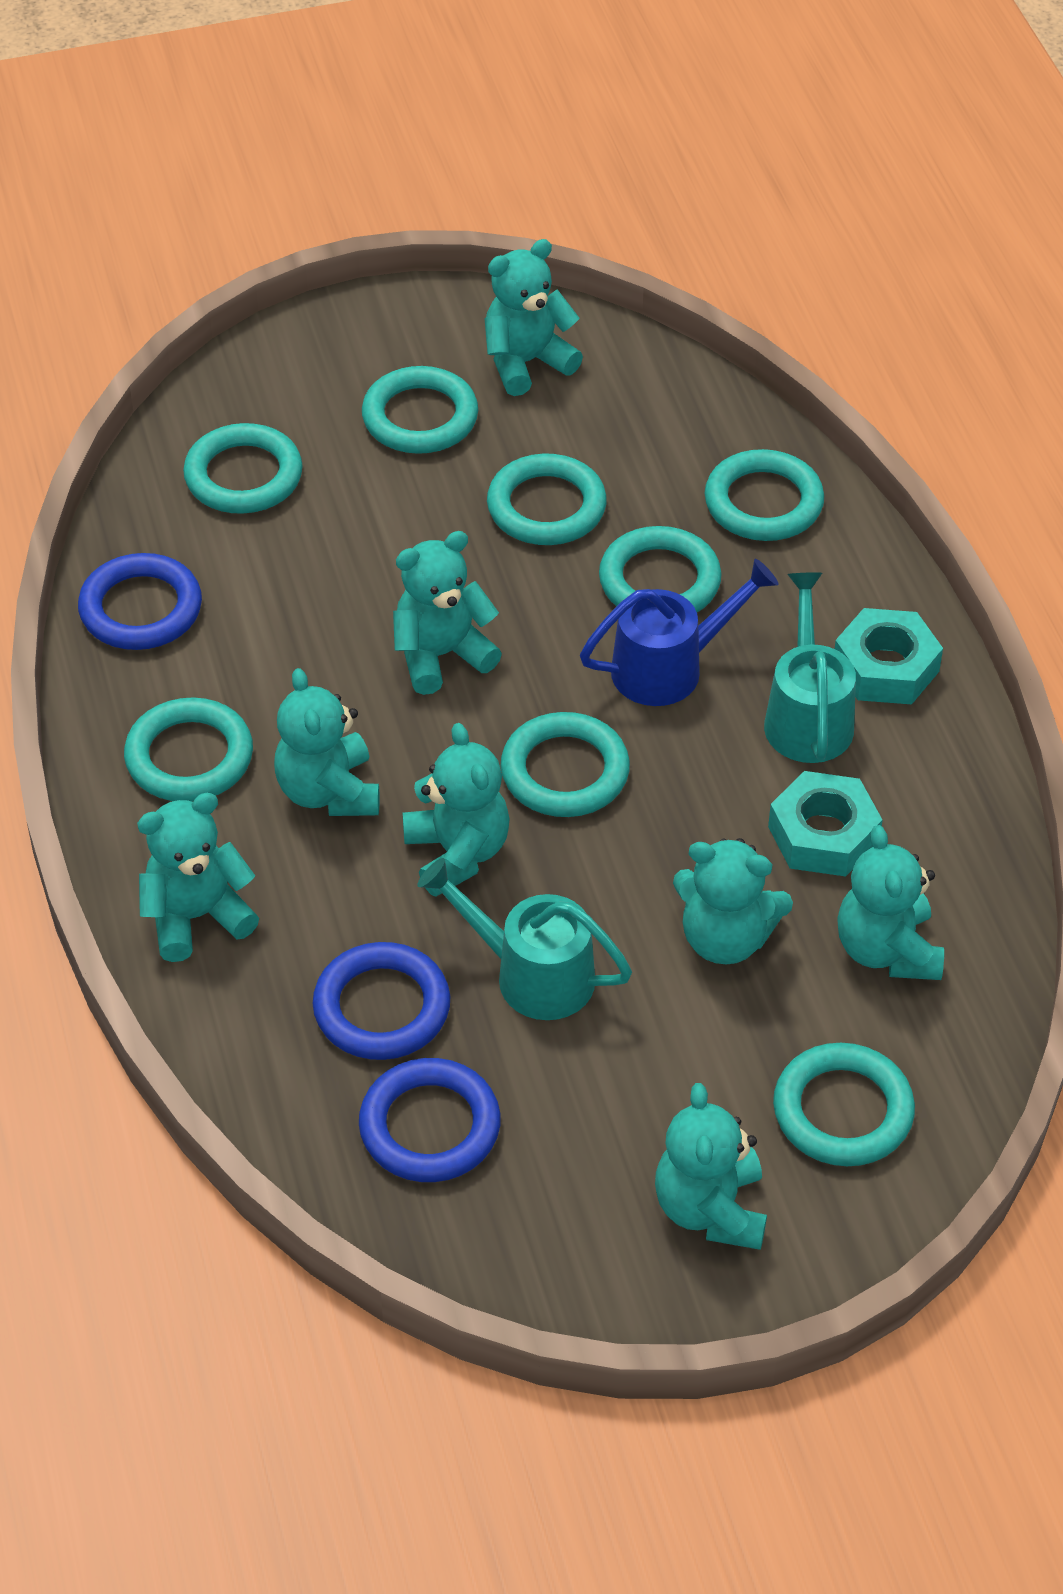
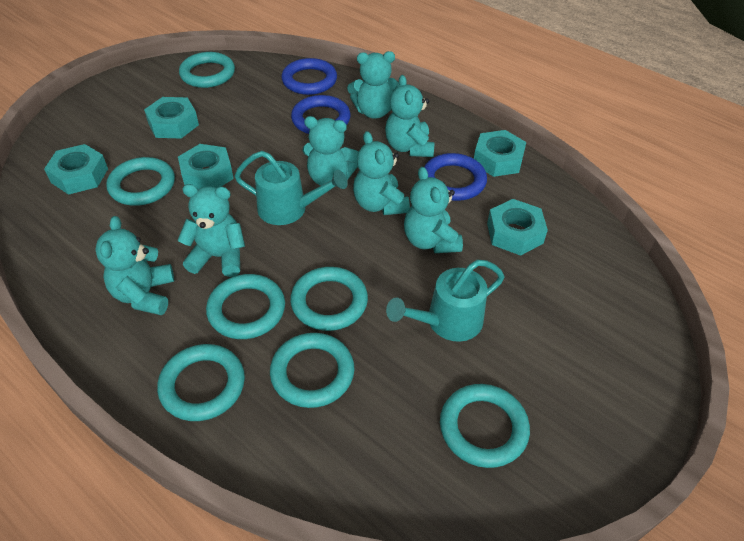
blue watering can: 1 -> 0
turquoise nut: 2 -> 5
turquoise ring: 8 -> 7
turquoise teddy bear: 8 -> 7

